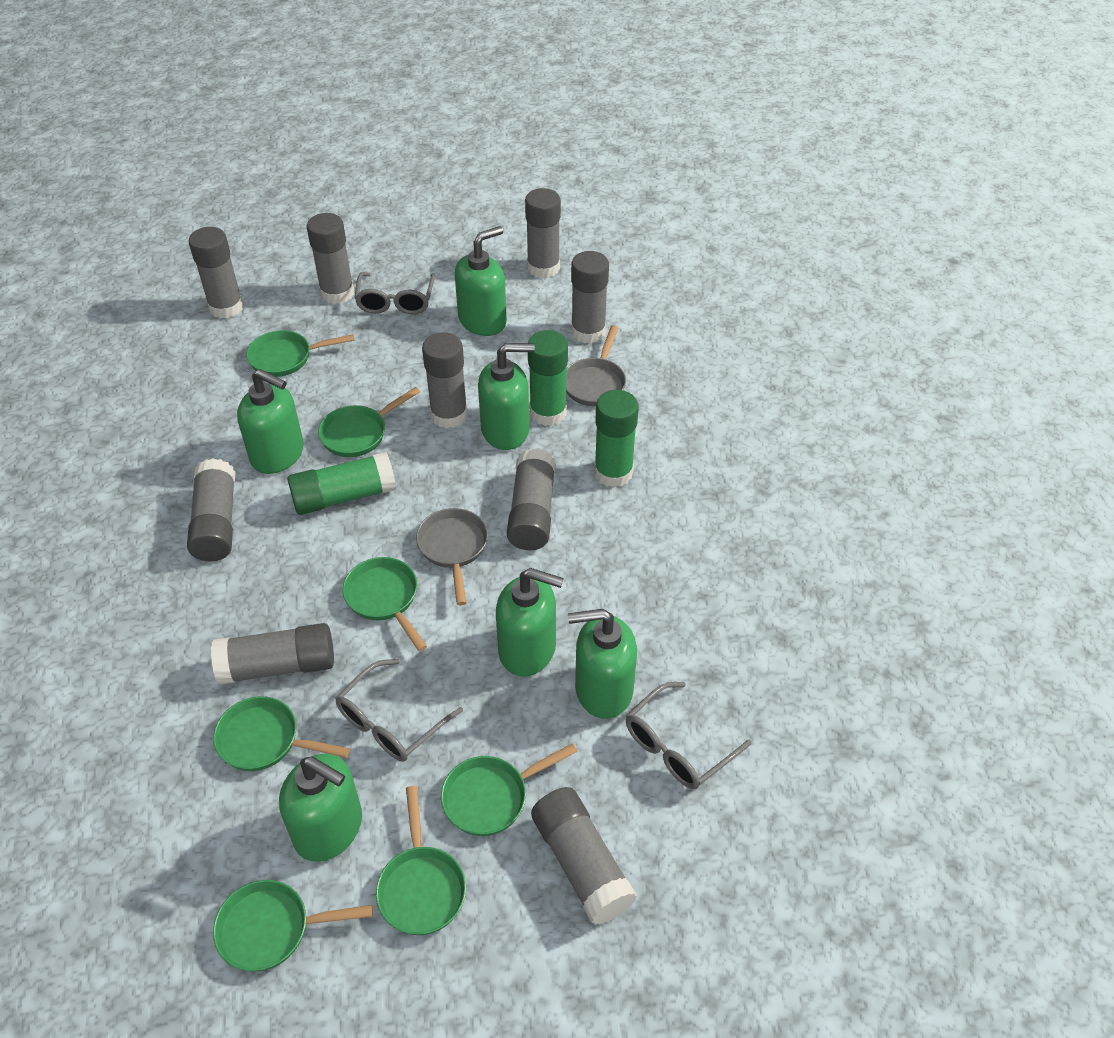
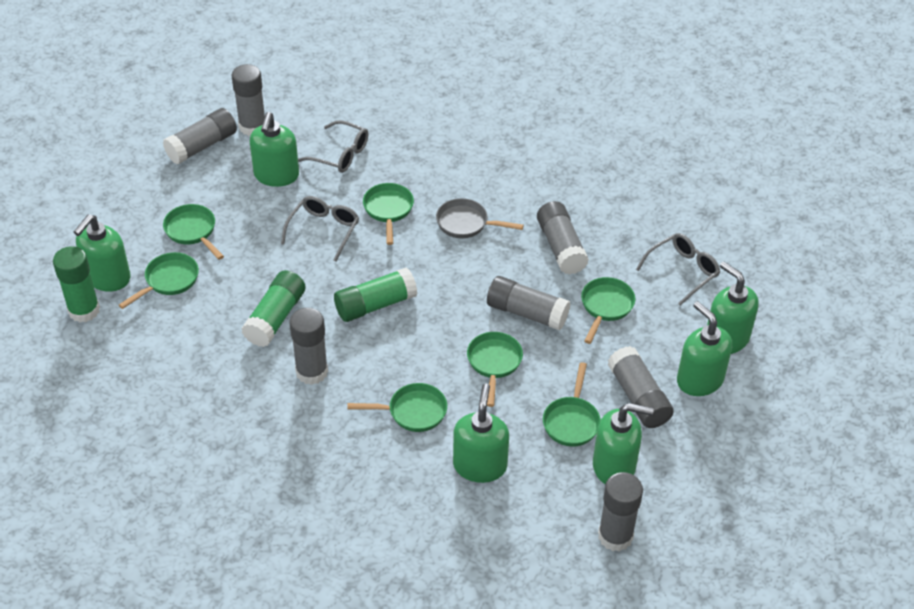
grey glue stick: 9 -> 7
grey pan: 2 -> 1

